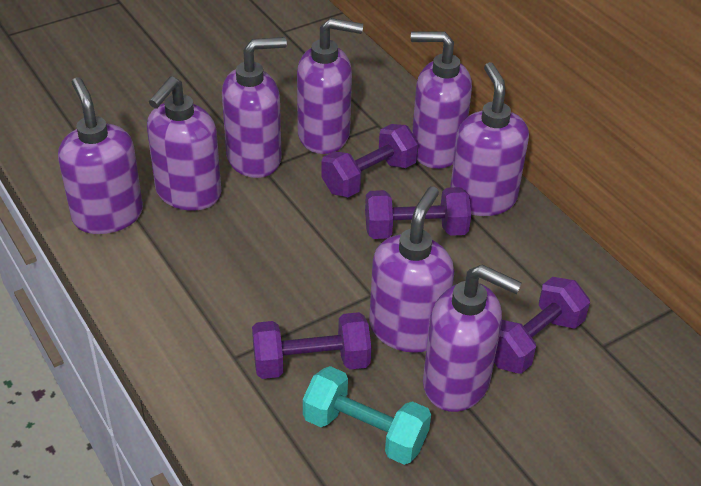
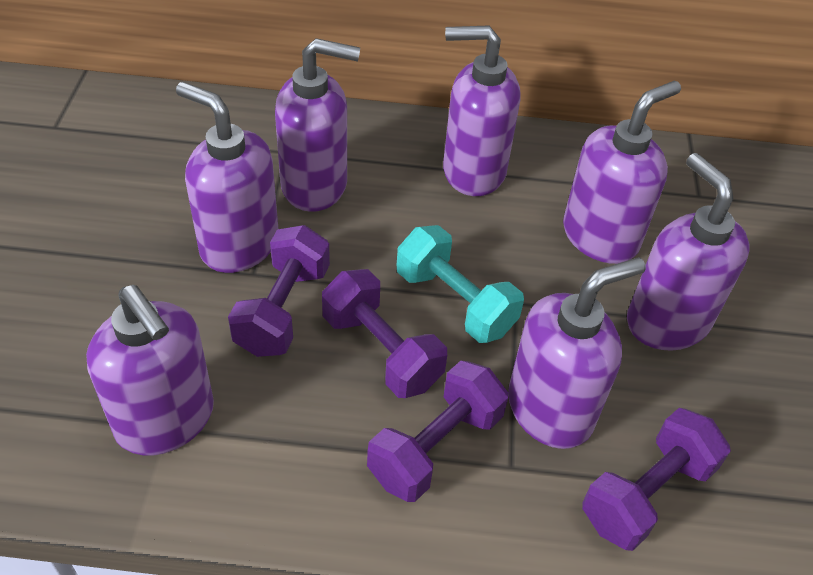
purple soap dispenser: 8 -> 7

